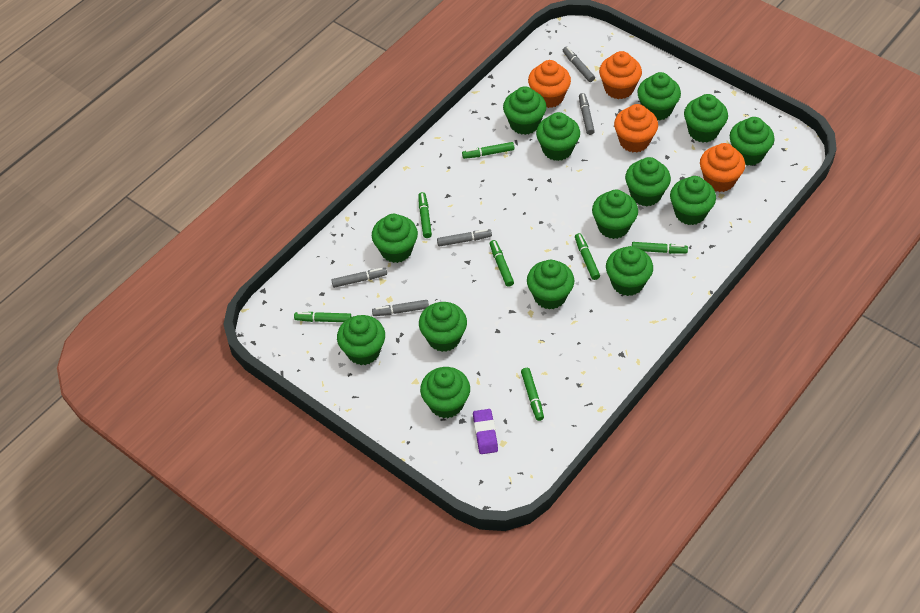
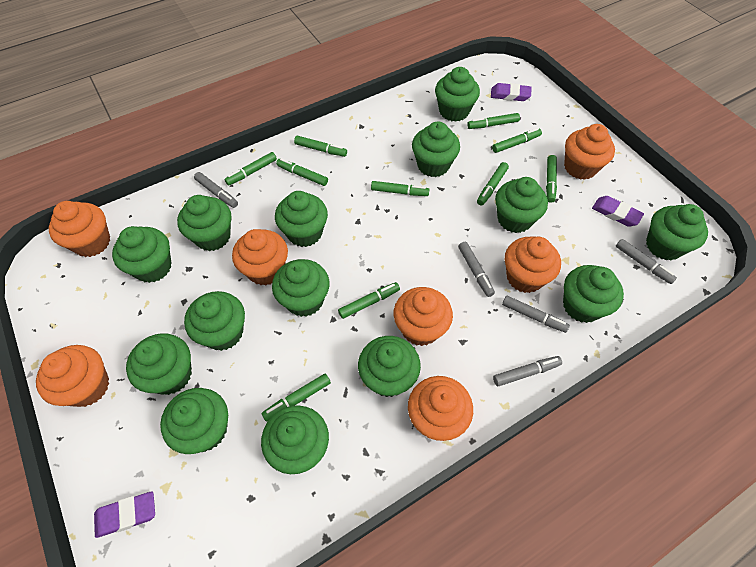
green marker: 7 -> 10
orange cupcake: 4 -> 7
purple eraser: 1 -> 3

